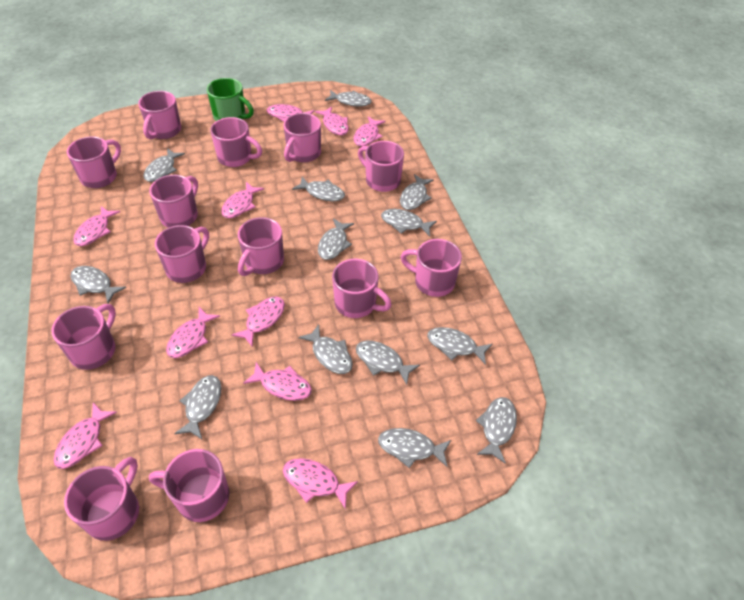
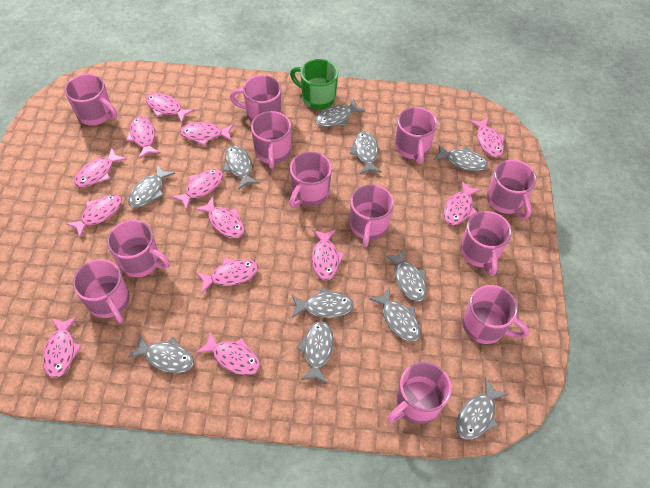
grey fish: 13 -> 11
pink fish: 10 -> 13
pink mug: 13 -> 12

